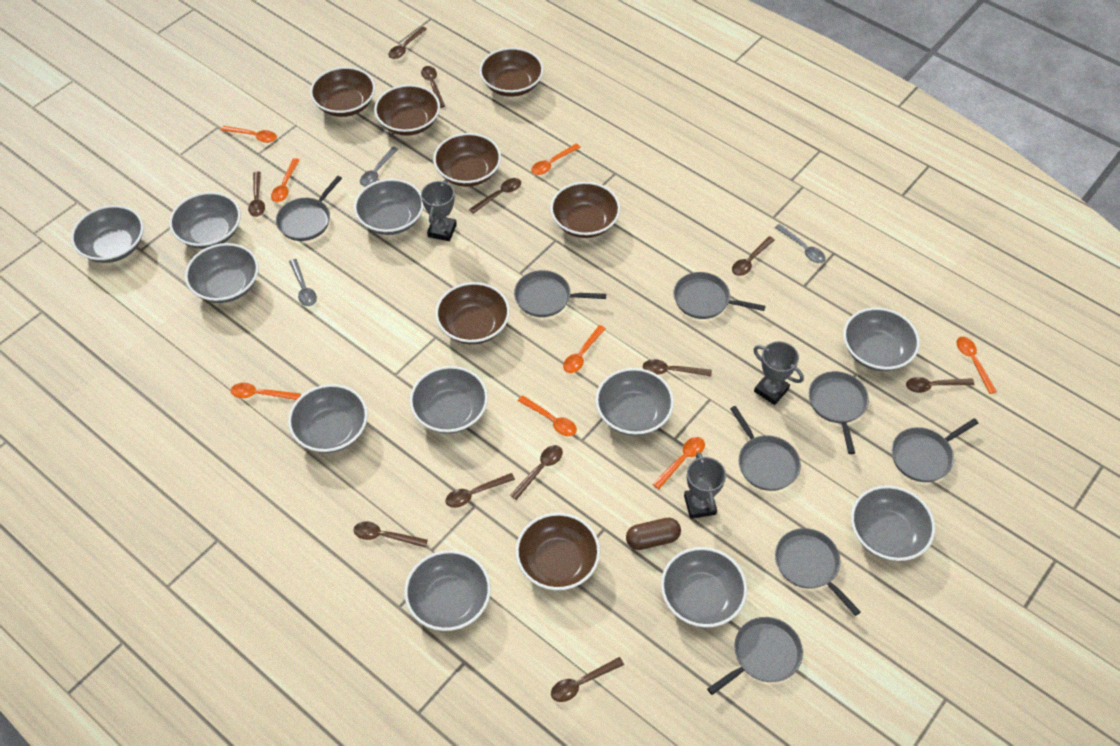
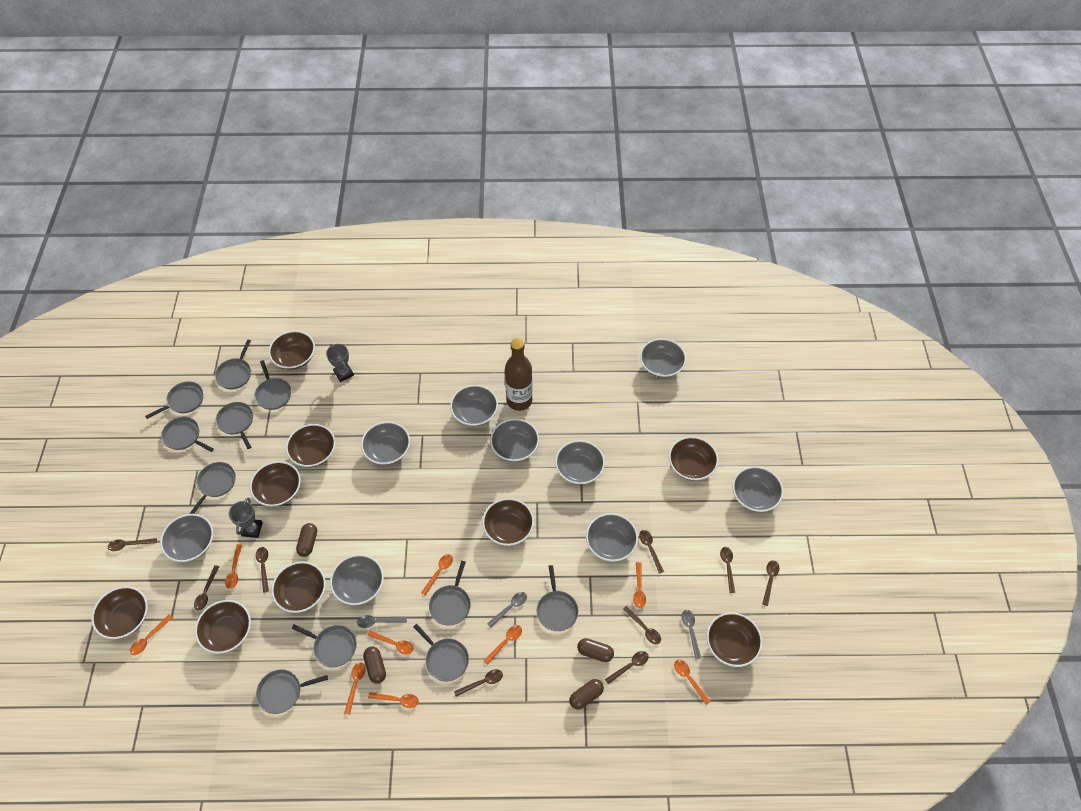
brown bottle: 0 -> 1
brown bowl: 7 -> 9
brown capsule: 1 -> 4
brown spoon: 11 -> 9
grey bowl: 11 -> 9
grey pan: 8 -> 11
grey trophy: 3 -> 2
orange spoon: 8 -> 9

